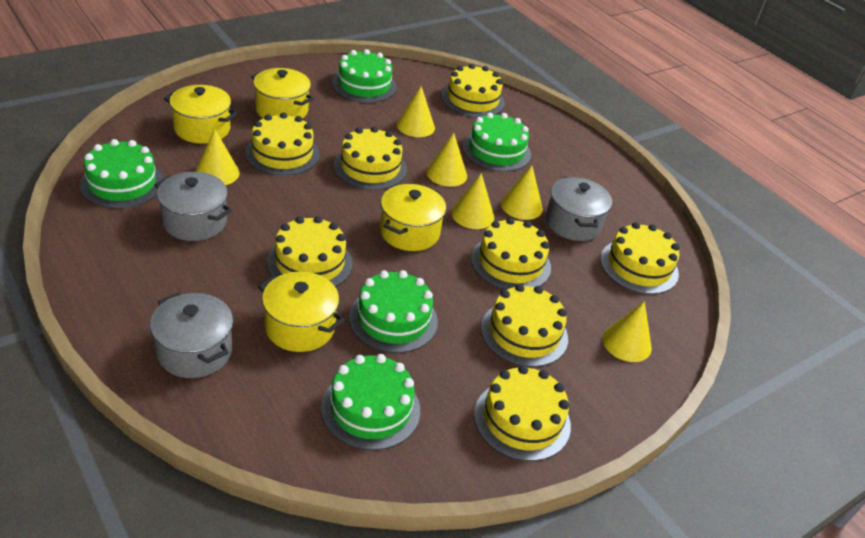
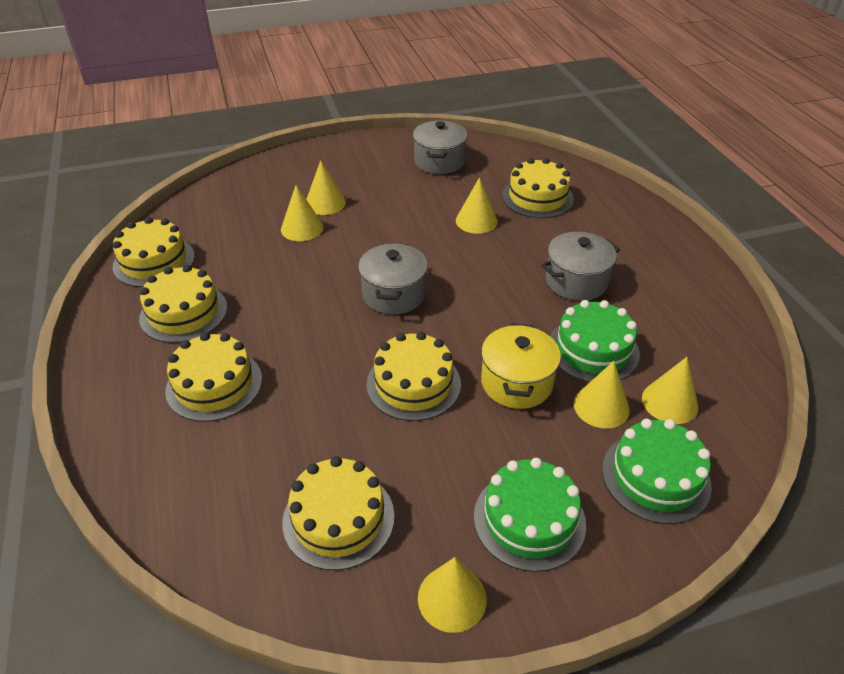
green cake: 5 -> 3
yellow cake: 8 -> 6
yellow pot: 4 -> 1

